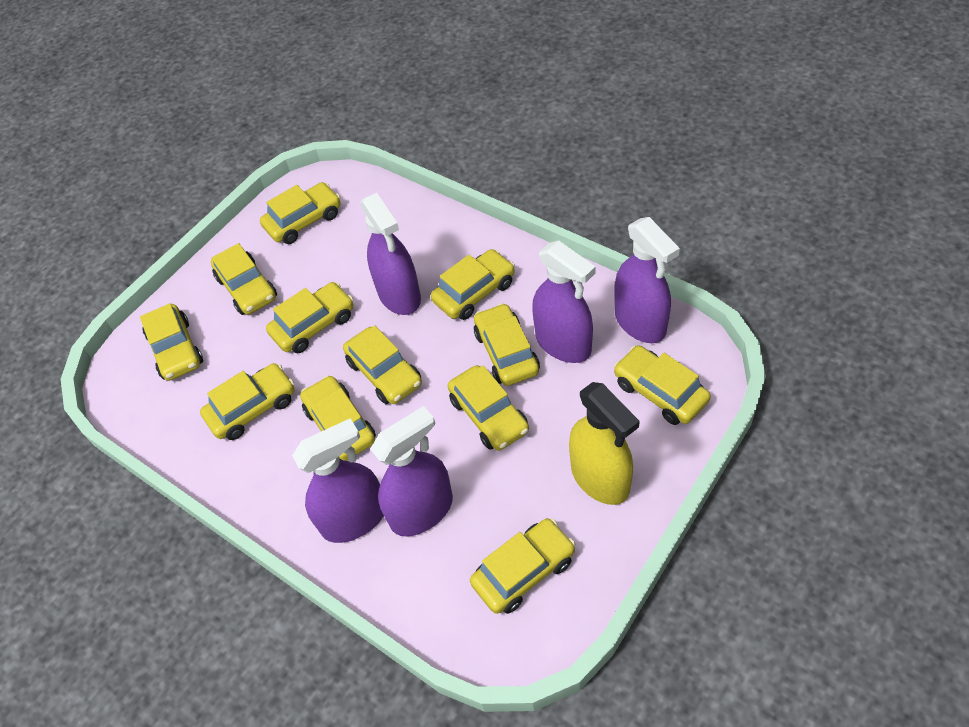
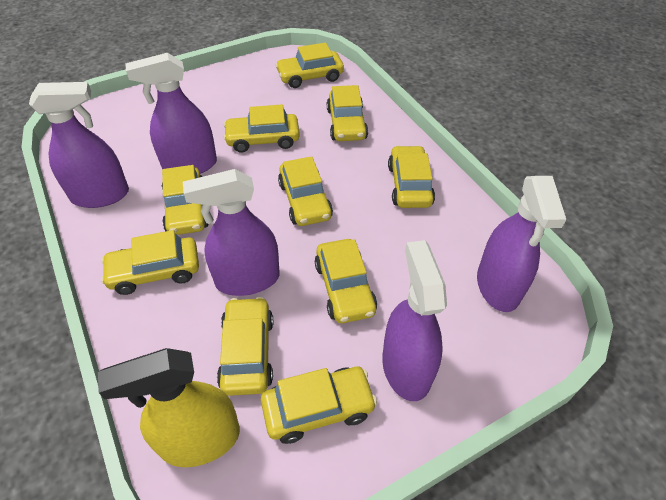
yellow car: 12 -> 10

